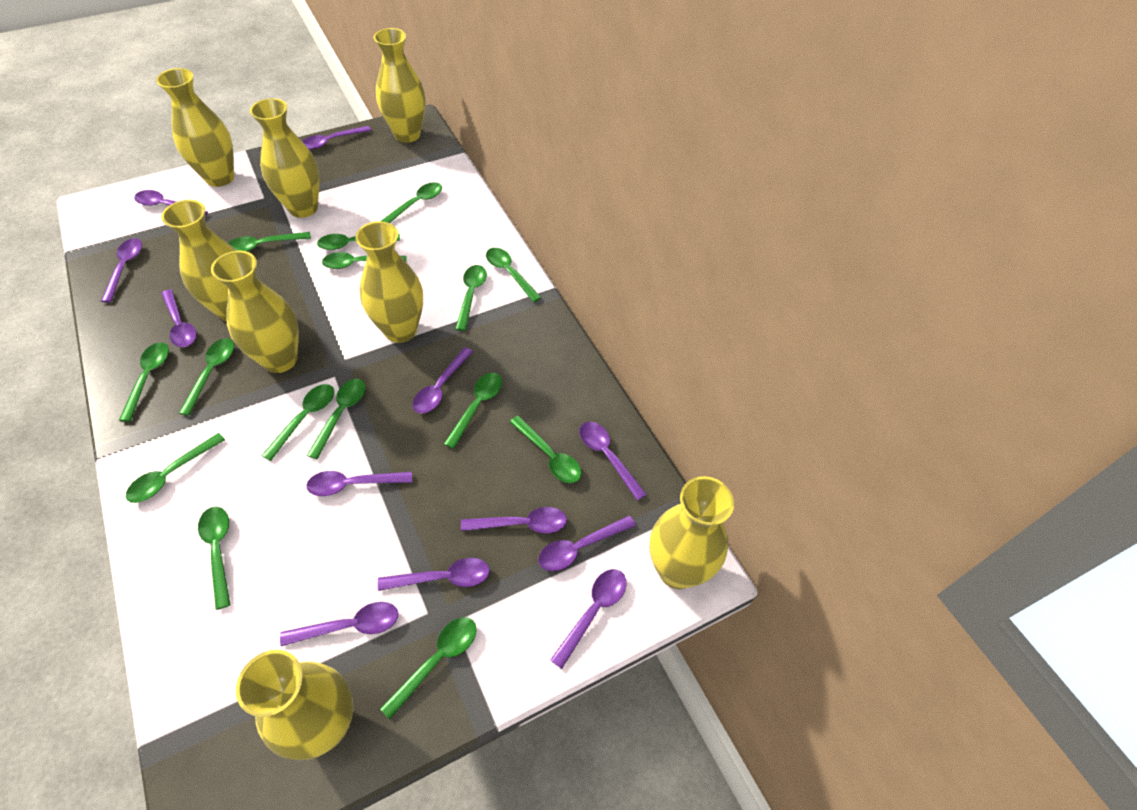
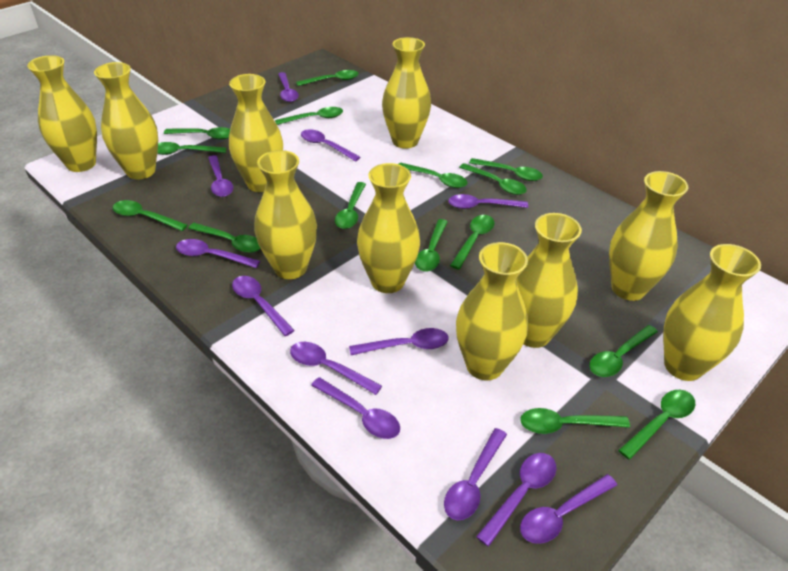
yellow vase: 8 -> 10

